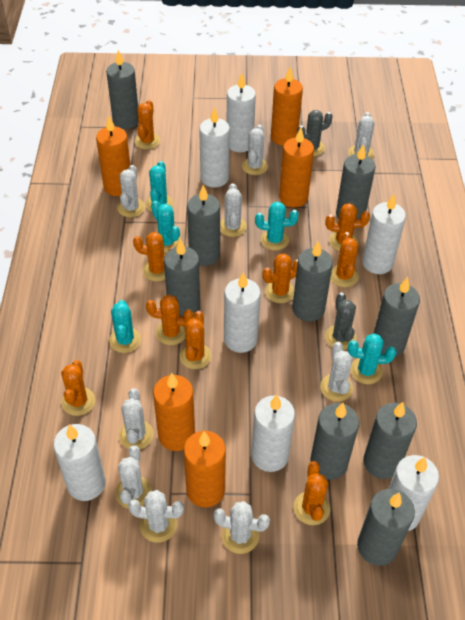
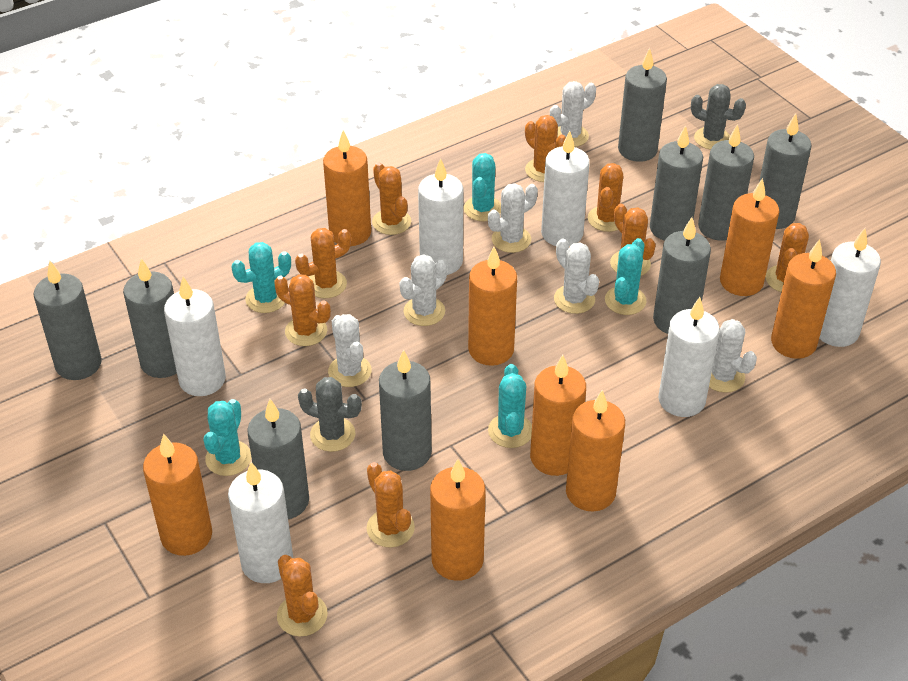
orange candle: 5 -> 8
white cactus: 9 -> 6
white candle: 7 -> 6

